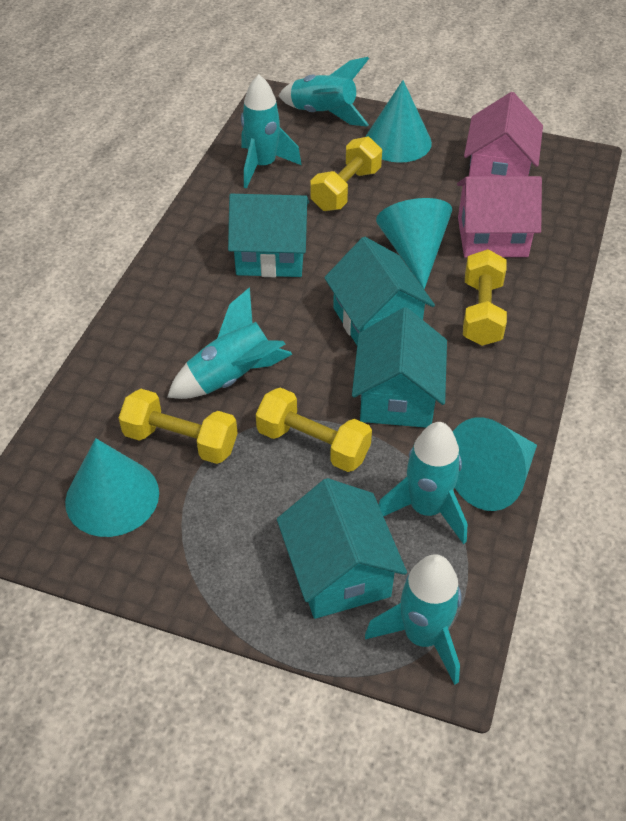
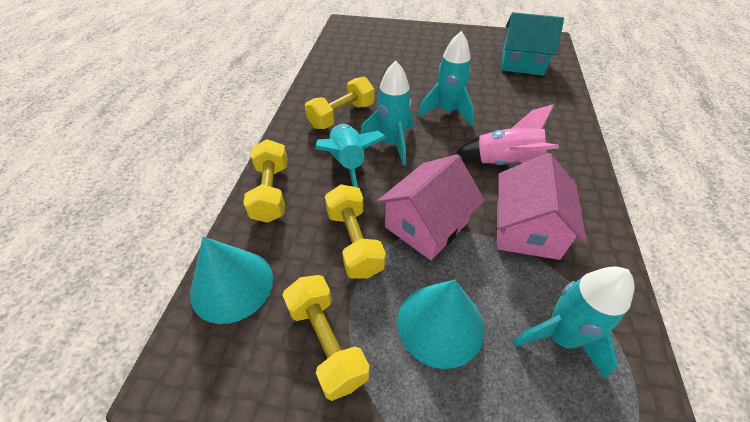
pink rocket: 0 -> 1
turquoise cone: 4 -> 2
turquoise house: 4 -> 1
turquoise rocket: 5 -> 4

